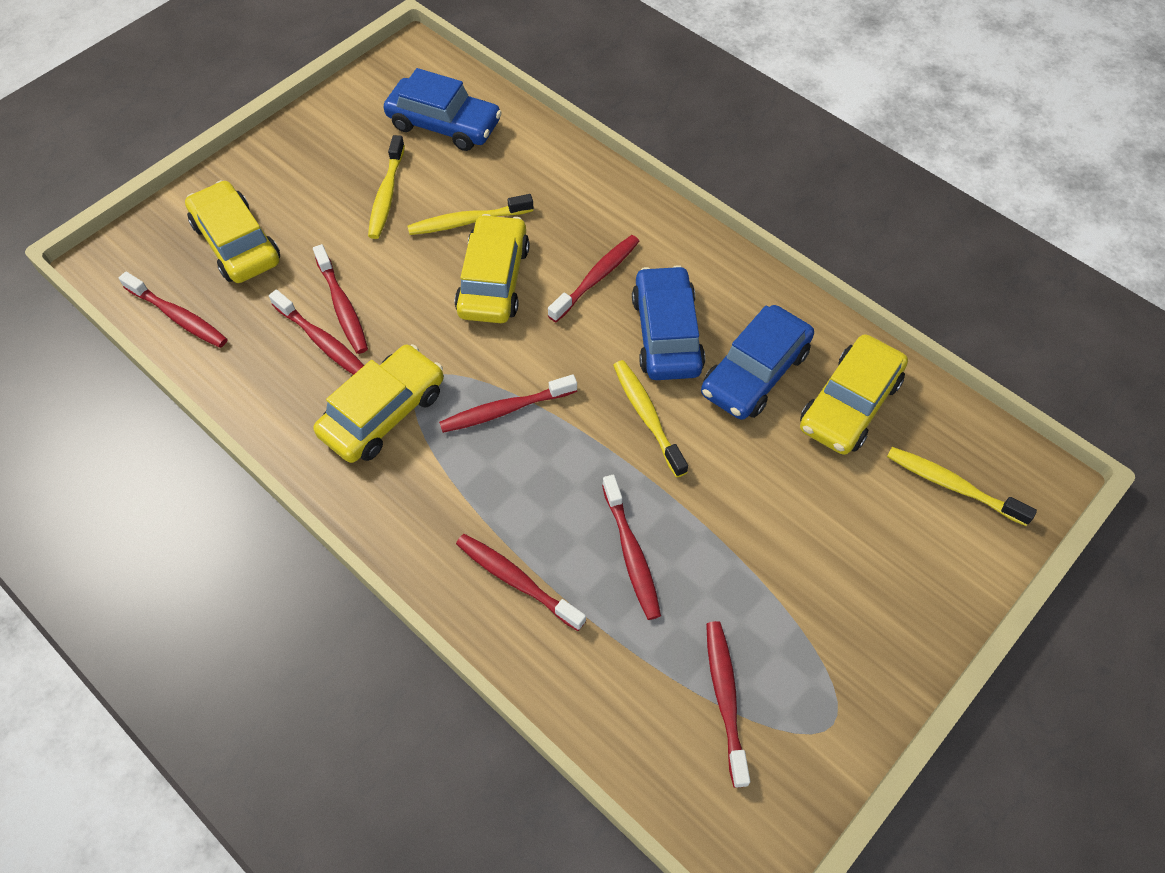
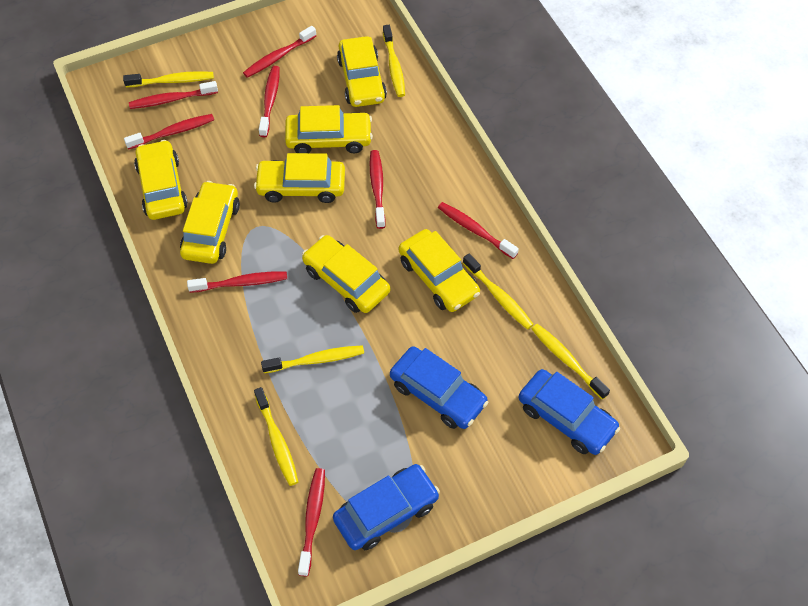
yellow car: 4 -> 7
yellow toothbrush: 4 -> 6

